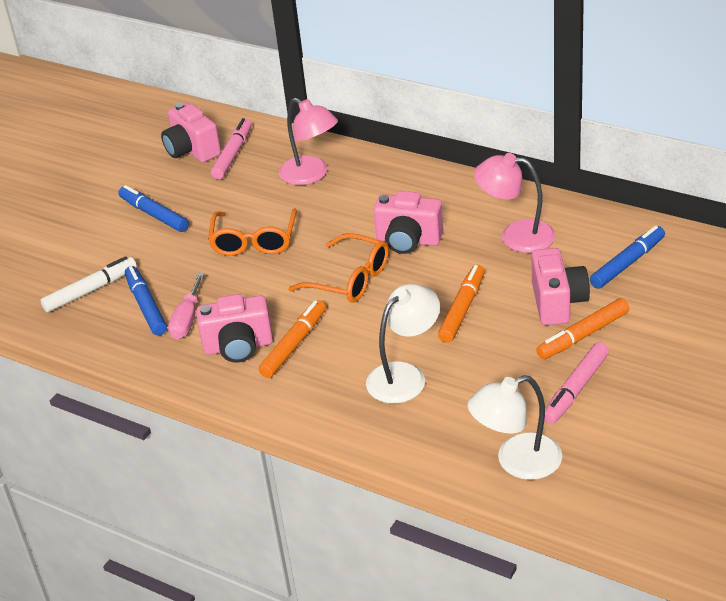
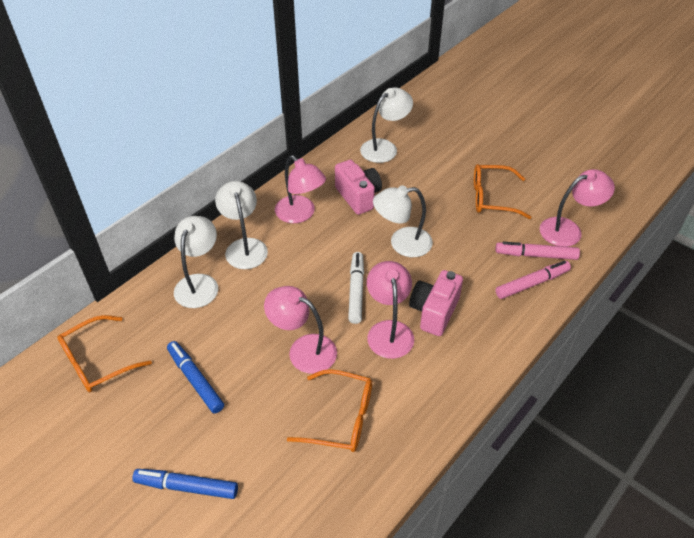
blue marker: 3 -> 2
orange glasses: 2 -> 3
orange marker: 3 -> 0
pink camera: 4 -> 2
pink lamp: 2 -> 4
pink screwdriver: 1 -> 0
white lamp: 2 -> 4

